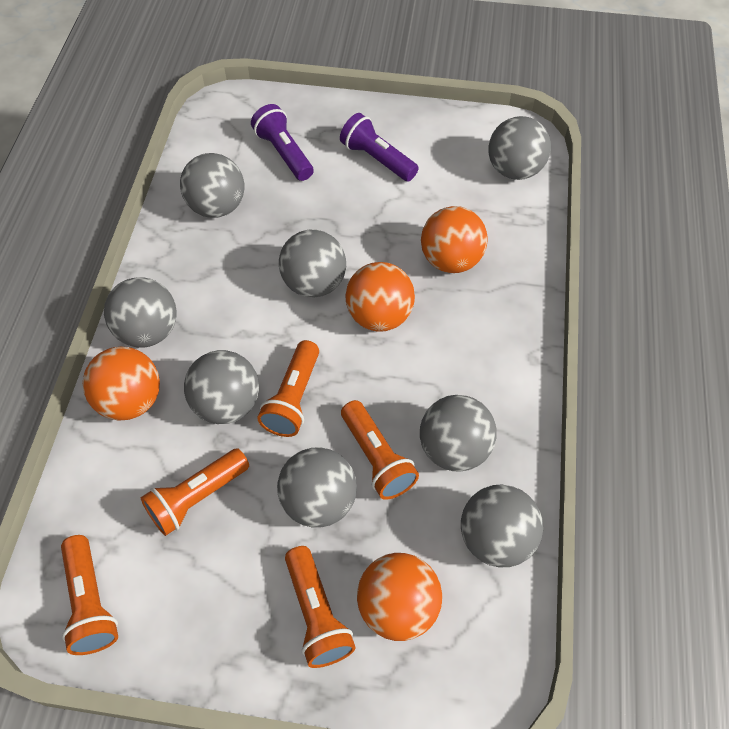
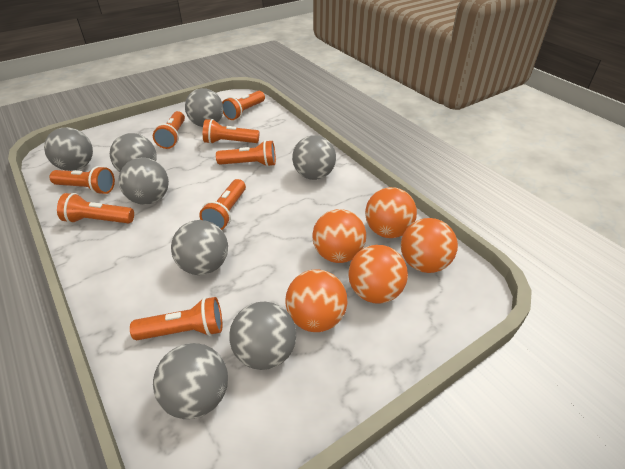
orange ball: 4 -> 5
orange flashlight: 5 -> 8
purple flashlight: 2 -> 0

